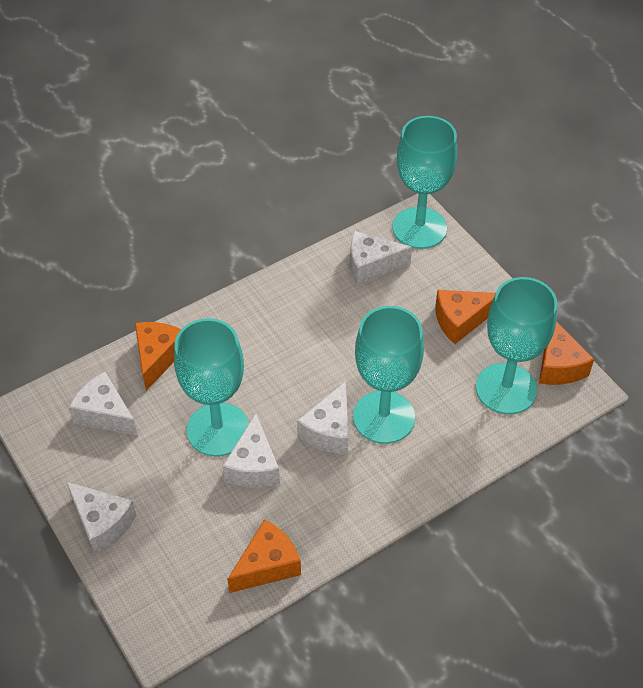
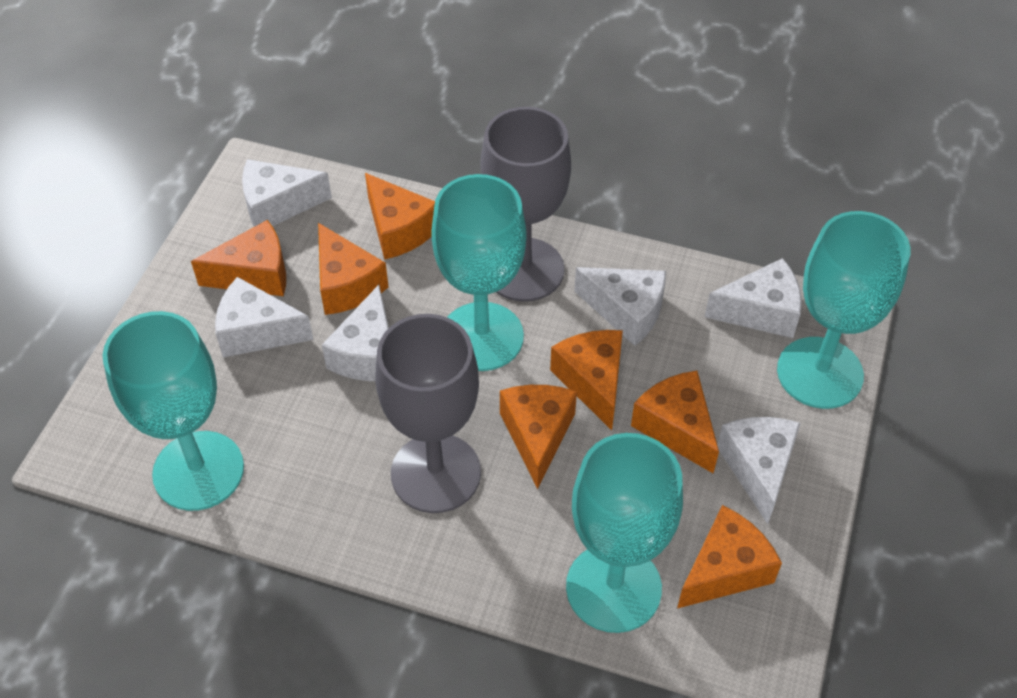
grey goblet: 0 -> 2
orange cheese: 4 -> 7
white cheese: 5 -> 6

